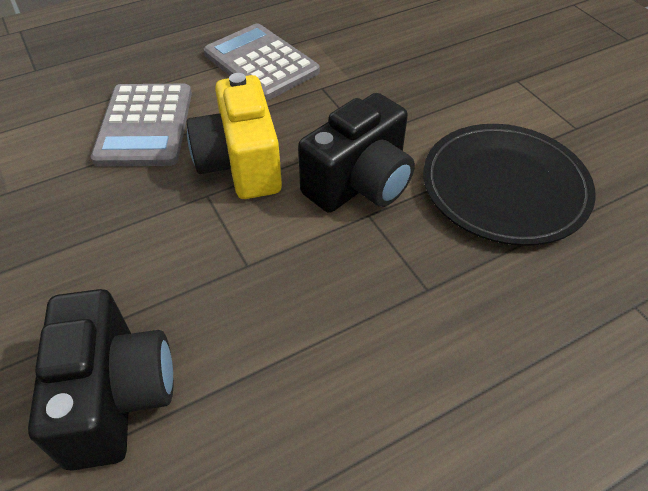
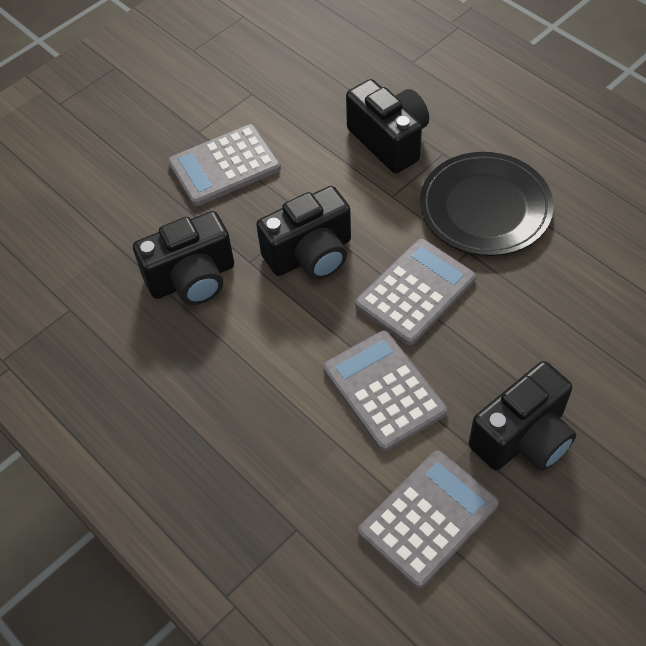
black camera: 2 -> 4
grey calculator: 2 -> 4
yellow camera: 1 -> 0

